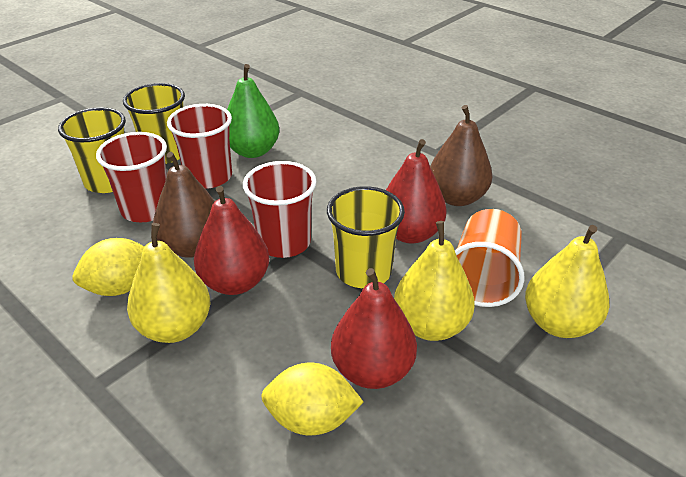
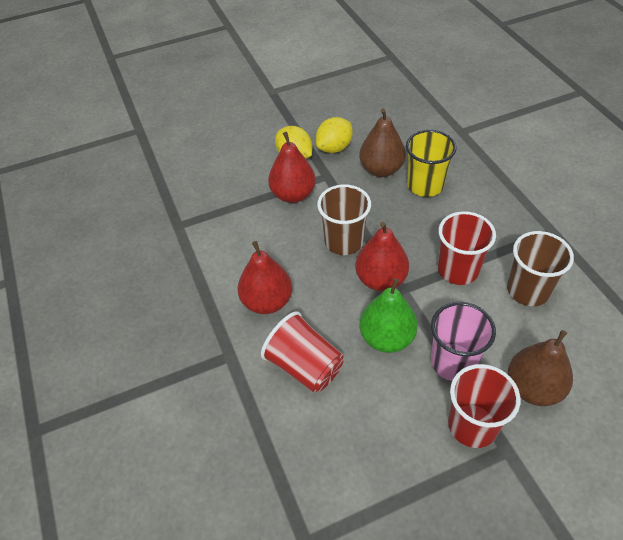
brown cup: 0 -> 2
orange cup: 1 -> 0
pink cup: 0 -> 1
yellow cup: 3 -> 1
yellow pear: 3 -> 0

